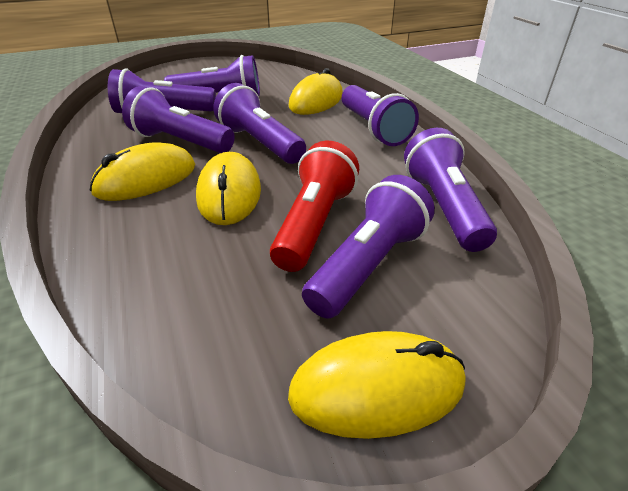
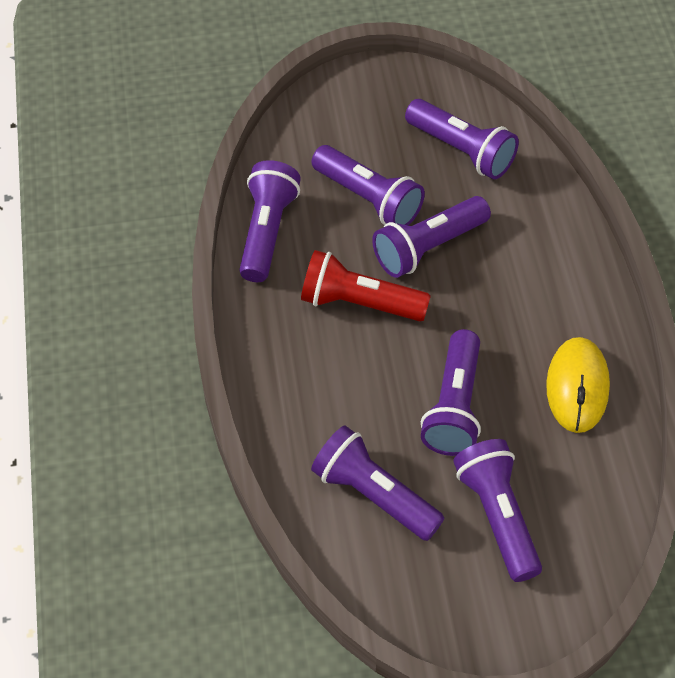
yellow mouse: 4 -> 1

